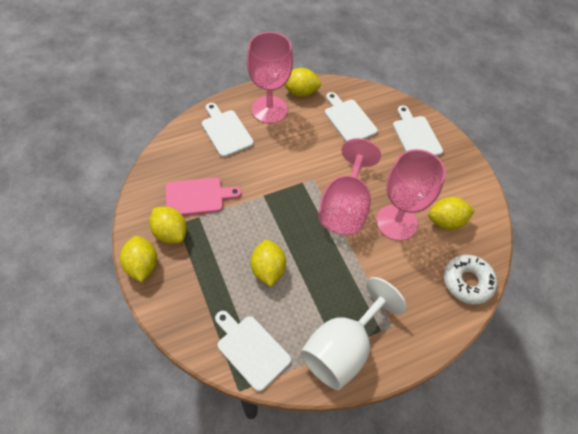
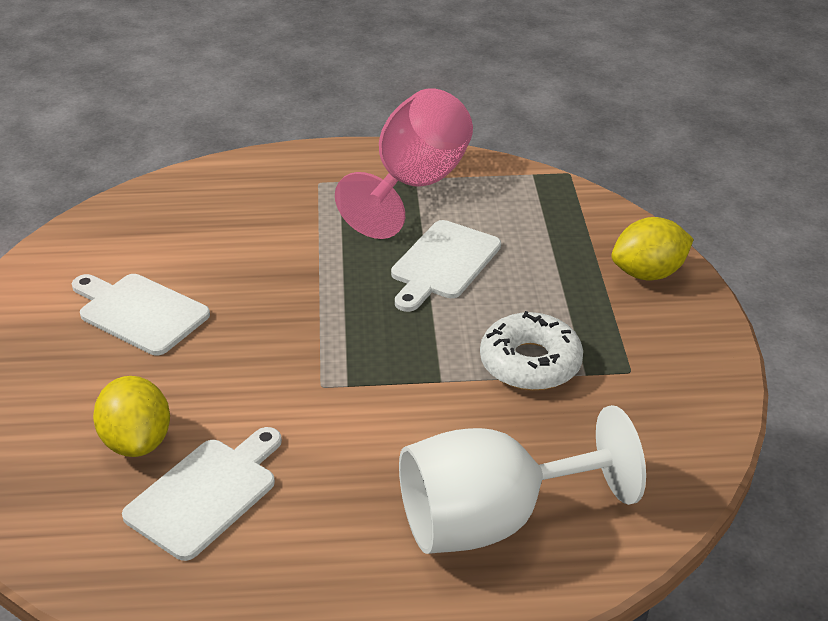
pink cutting board: 1 -> 0
pink goblet: 3 -> 1
white cutting board: 4 -> 3
yellow lemon: 5 -> 2

